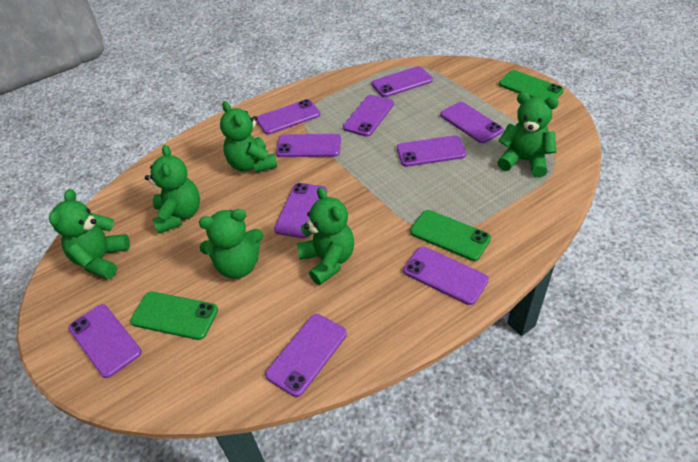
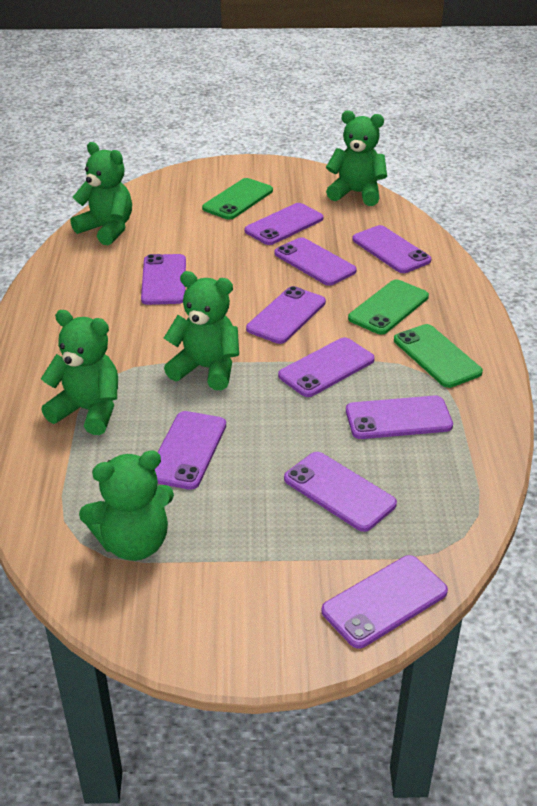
green teddy bear: 6 -> 5

